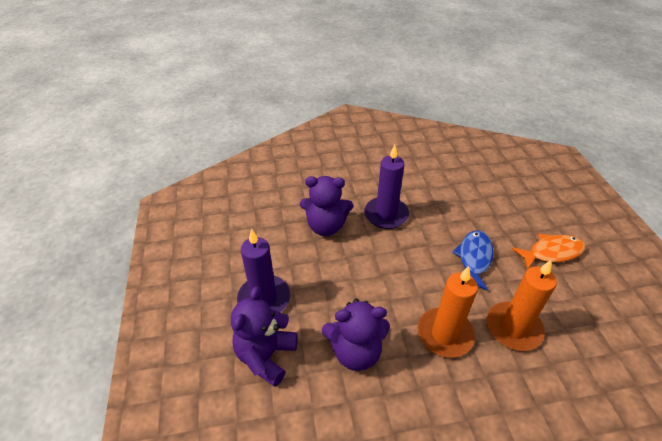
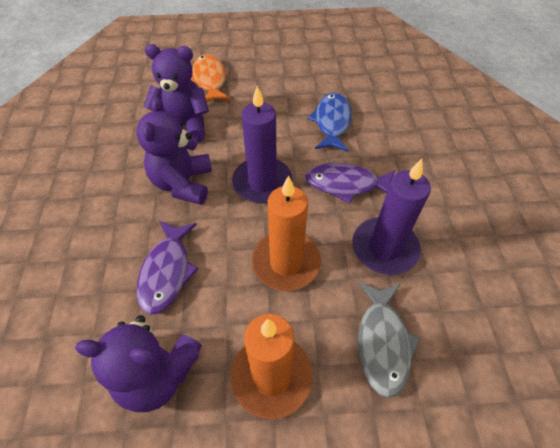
grey fish: 0 -> 1
purple fish: 0 -> 2

